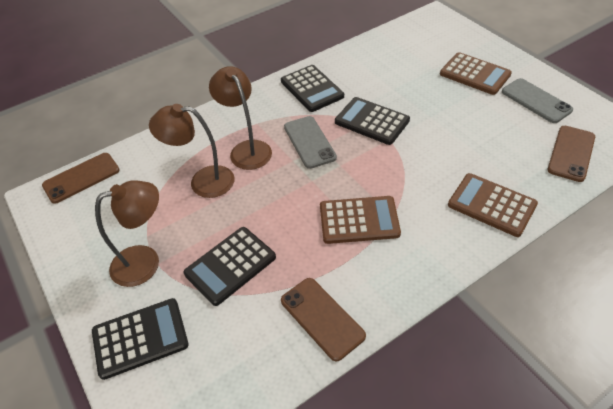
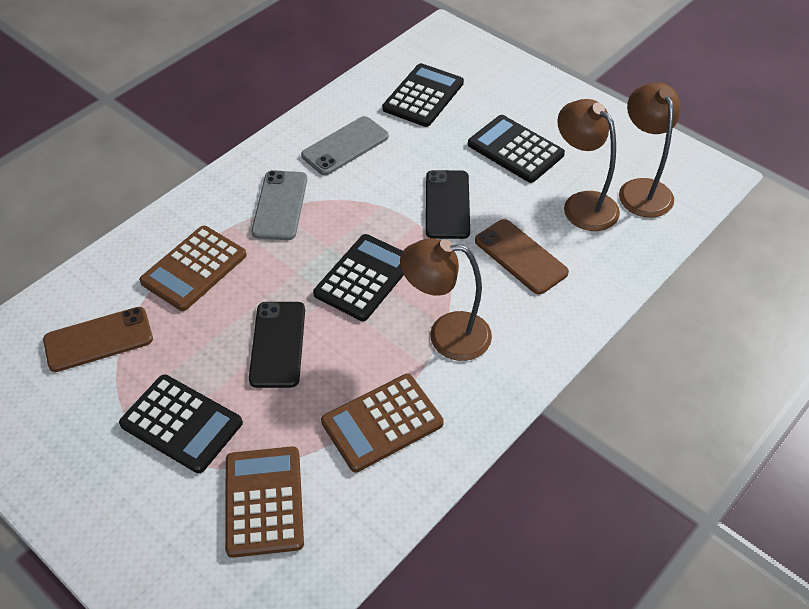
black phone: 0 -> 2
brown phone: 3 -> 2

